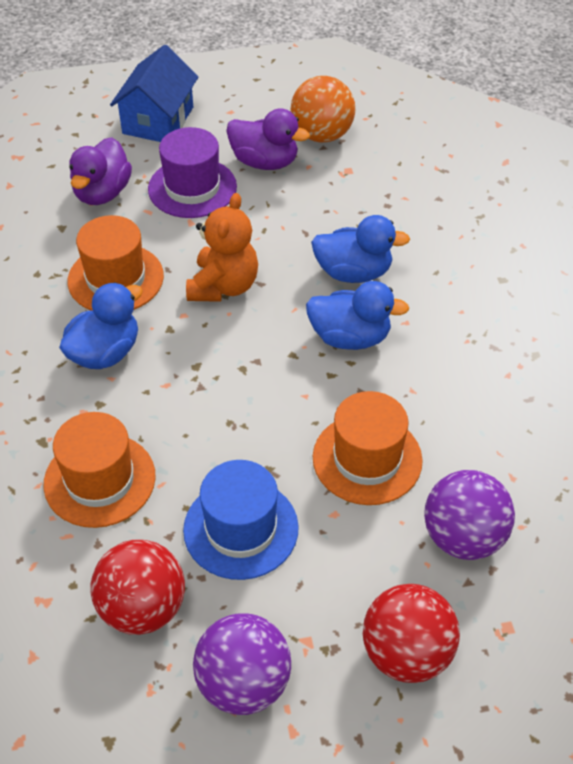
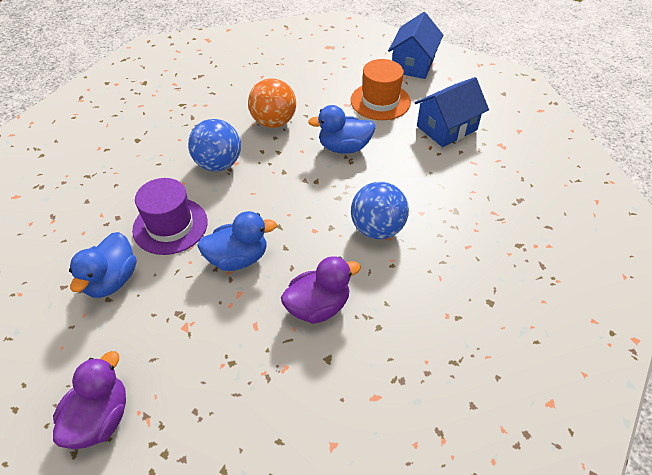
blue ball: 0 -> 2
blue hat: 1 -> 0
blue house: 1 -> 2
orange hat: 3 -> 1
orange teddy bear: 1 -> 0
purple ball: 2 -> 0
red ball: 2 -> 0

